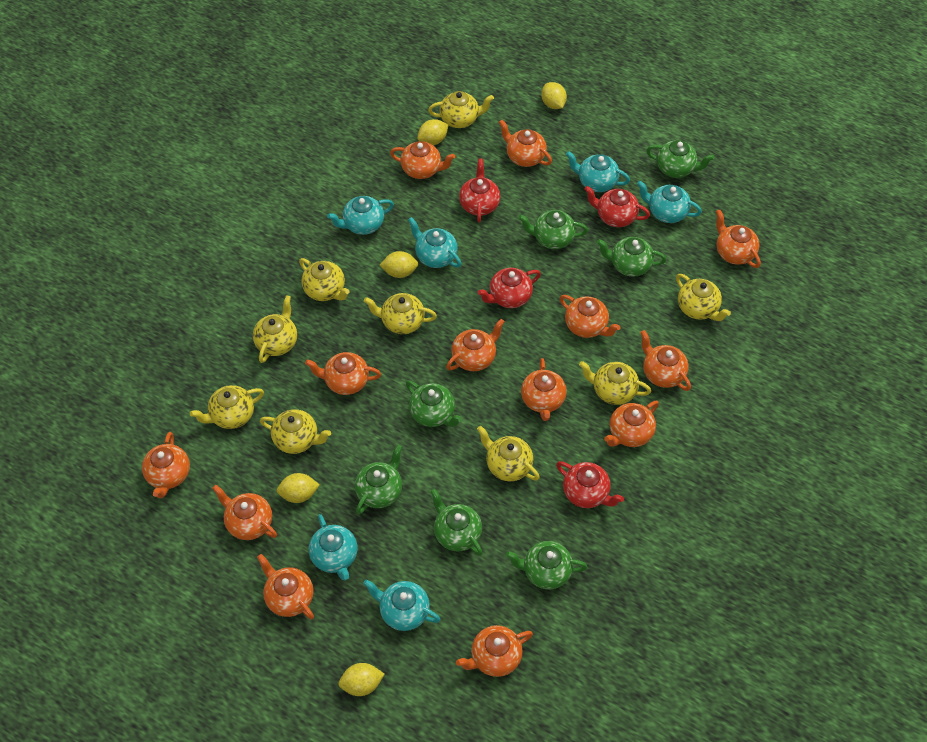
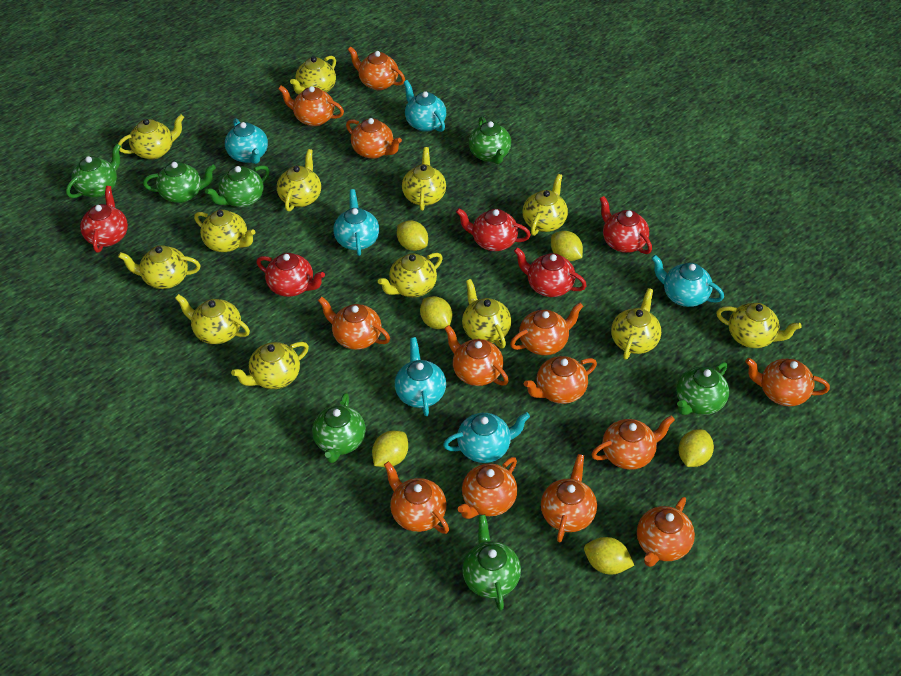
red teapot: 4 -> 5
yellow lemon: 5 -> 6
yellow teapot: 9 -> 13

